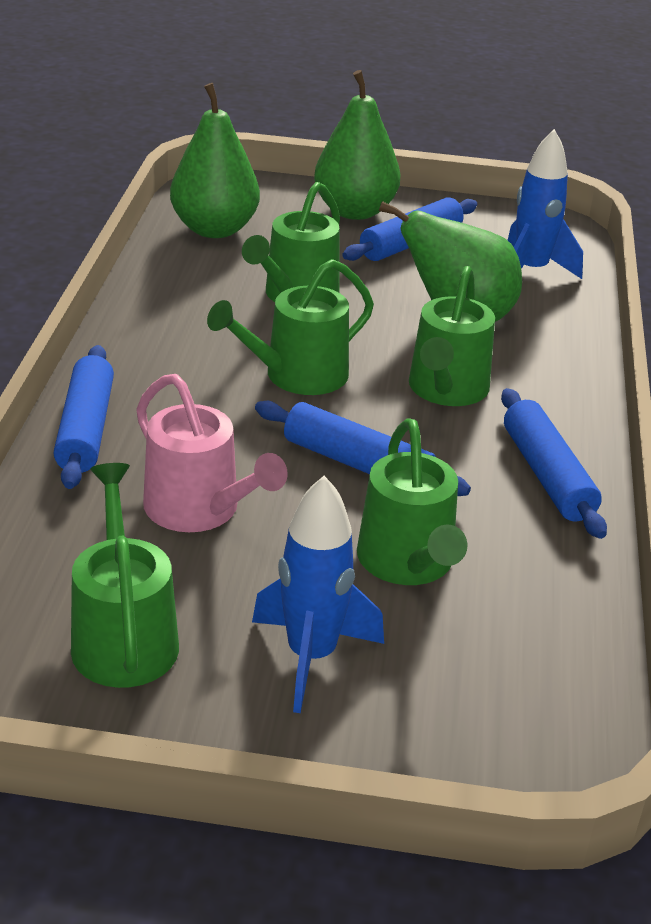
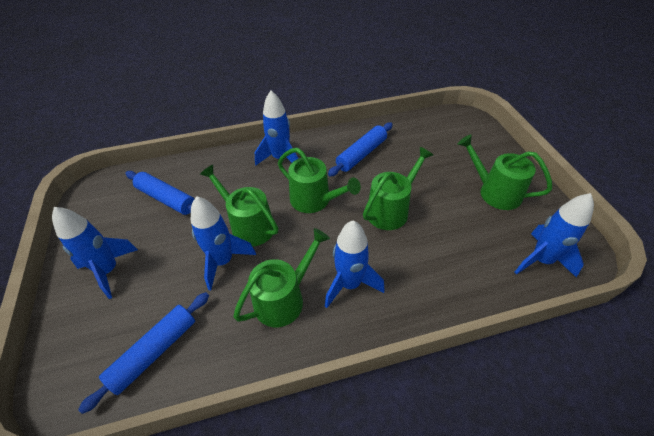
blue rocket: 2 -> 5
blue rolling pin: 4 -> 3
green pear: 3 -> 0
pink watering can: 1 -> 0

